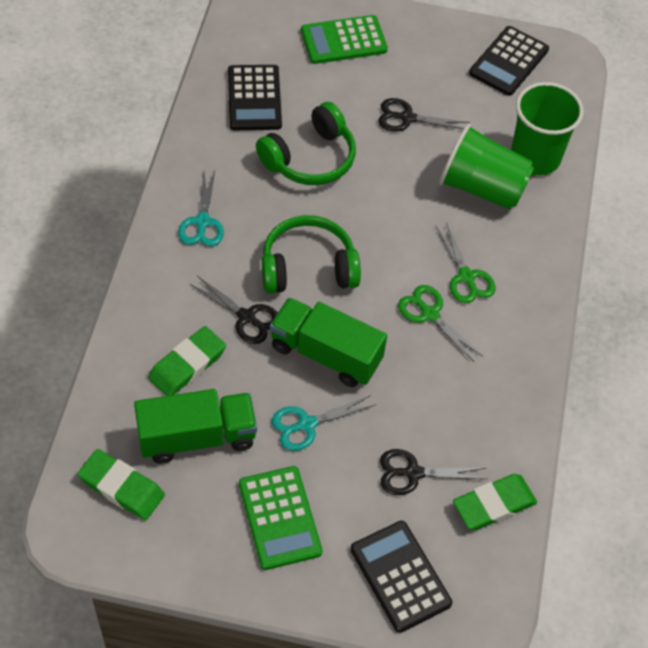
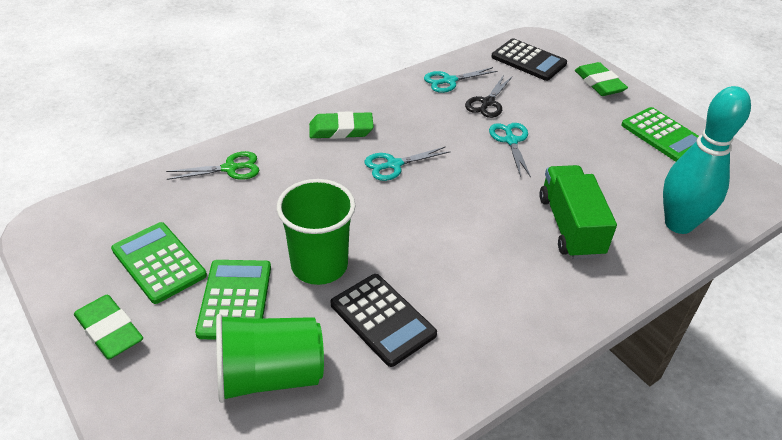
black calculator: 3 -> 2
black scissors: 3 -> 1
green calculator: 2 -> 3
green headphones: 2 -> 0
green scissors: 2 -> 1
green truck: 2 -> 1
turquoise bowling pin: 0 -> 1
turquoise scissors: 2 -> 3

